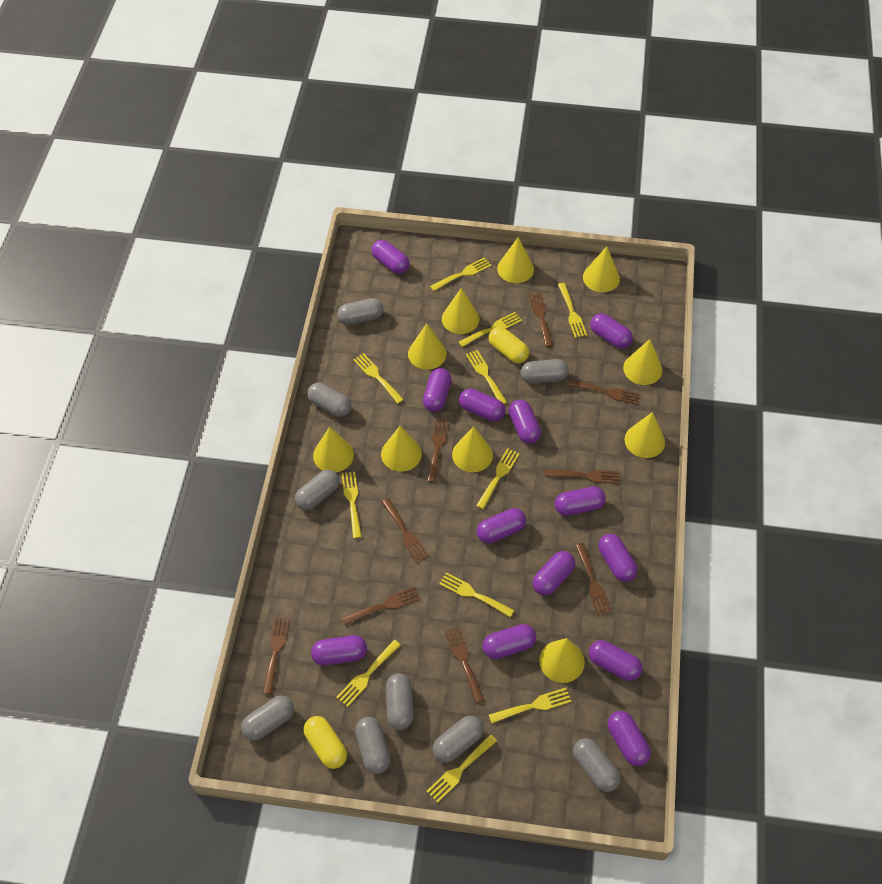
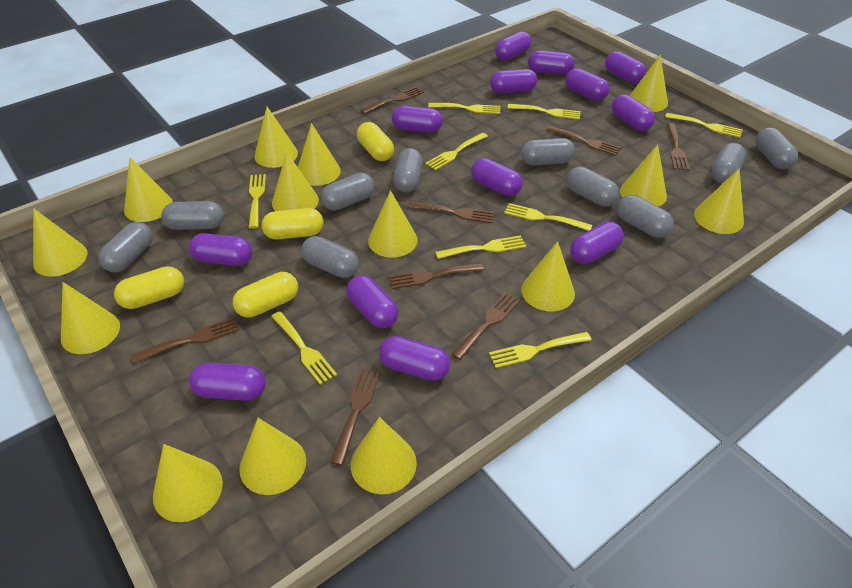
brown fork: 9 -> 8
grey capsule: 9 -> 10
yellow capsule: 2 -> 4
yellow cone: 10 -> 14
yellow fork: 11 -> 9

